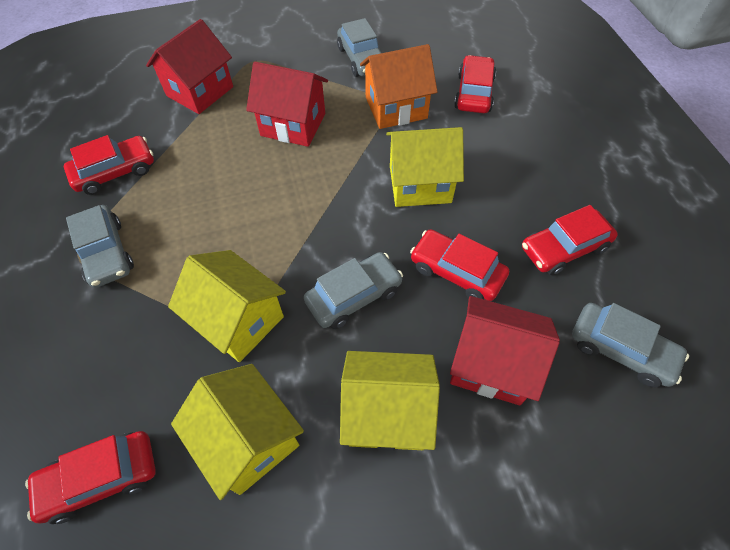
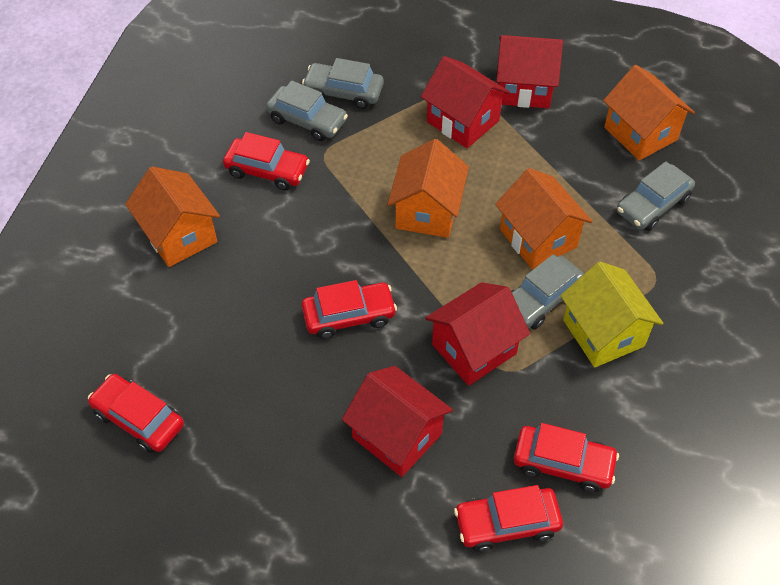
orange house: 1 -> 4
red house: 3 -> 4
yellow house: 4 -> 1

